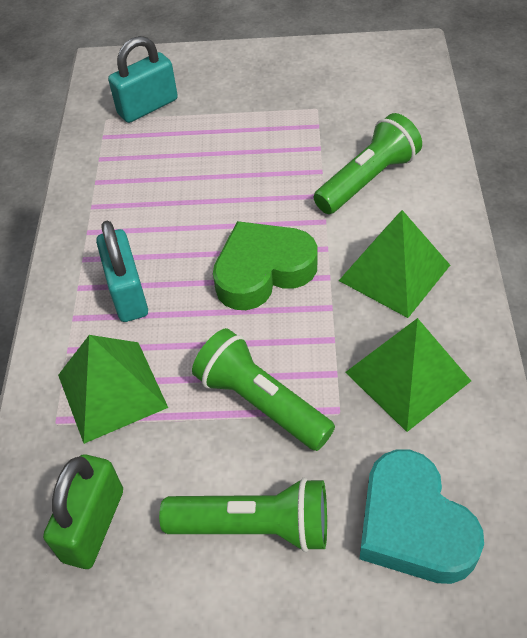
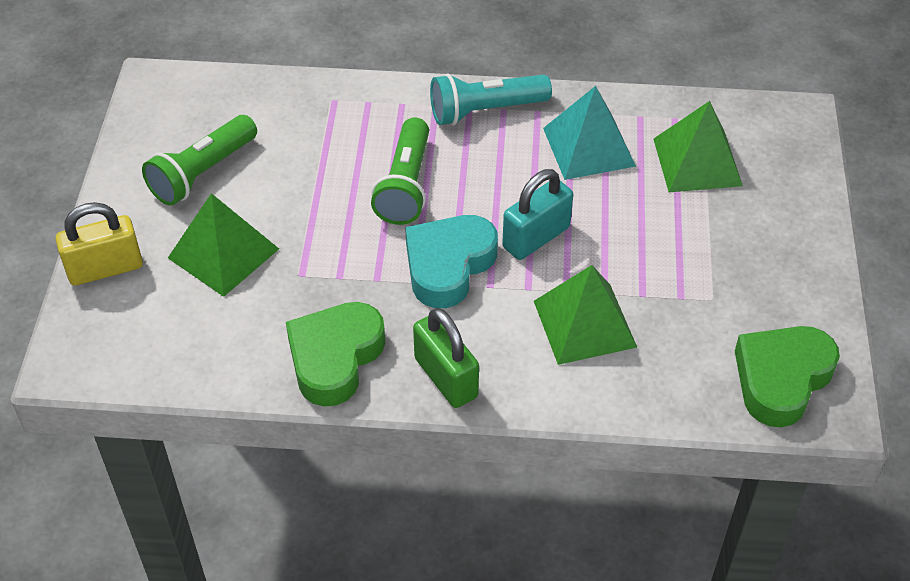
green flashlight: 3 -> 2
green heart: 1 -> 2
turquoise flashlight: 0 -> 1
turquoise padlock: 2 -> 1
turquoise pyramid: 0 -> 1
yellow padlock: 0 -> 1

